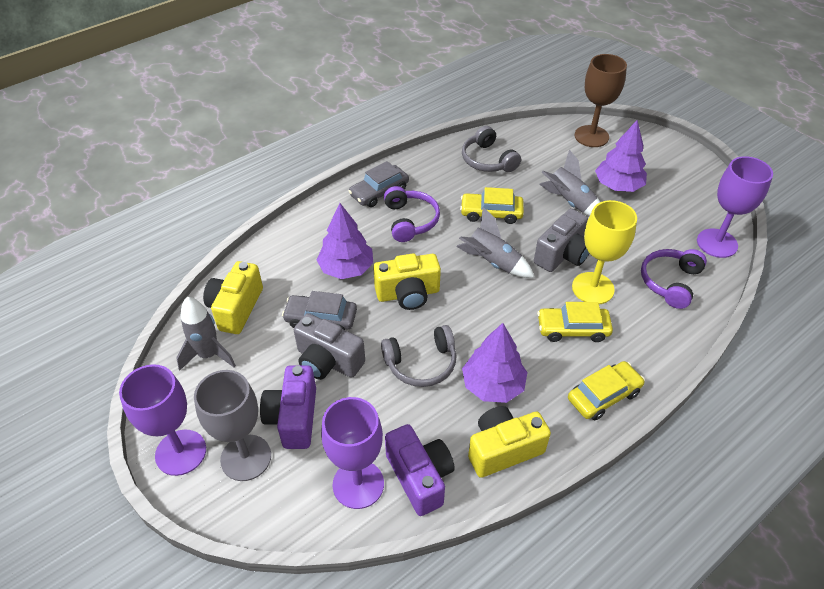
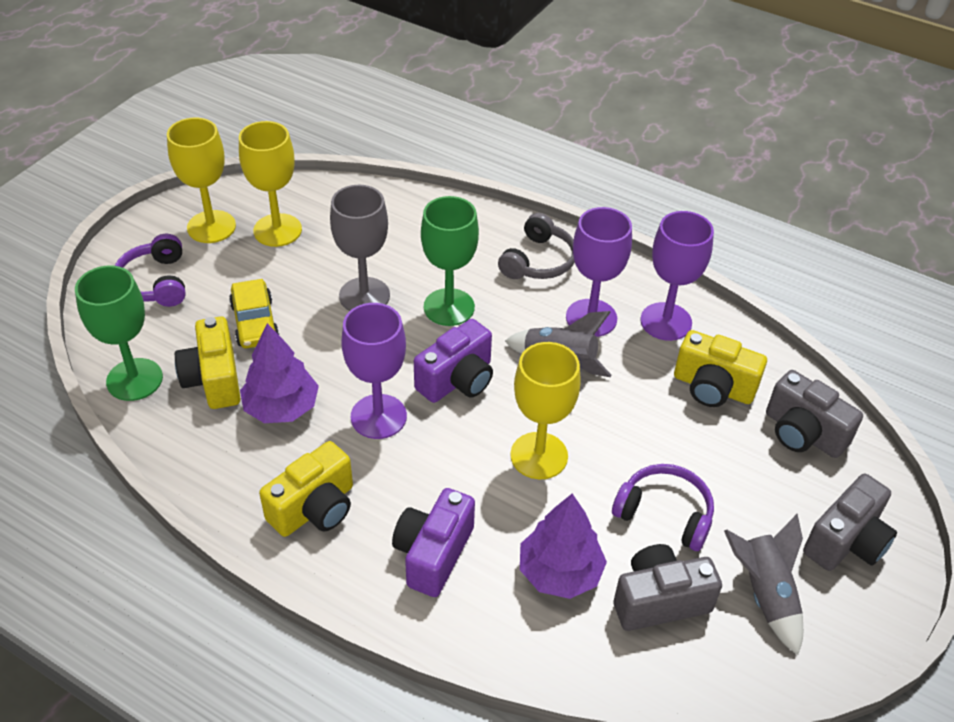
brown goblet: 1 -> 0
green goblet: 0 -> 2
grey camera: 2 -> 3
grey car: 2 -> 0
grey headphones: 2 -> 1
grey rocket: 3 -> 2
purple tree: 3 -> 2
yellow car: 3 -> 1
yellow goblet: 1 -> 3

